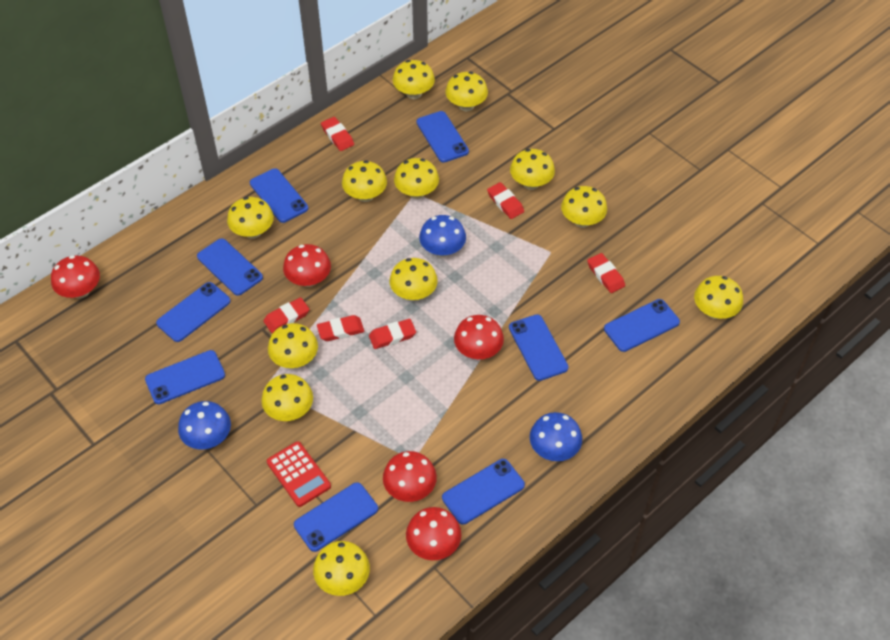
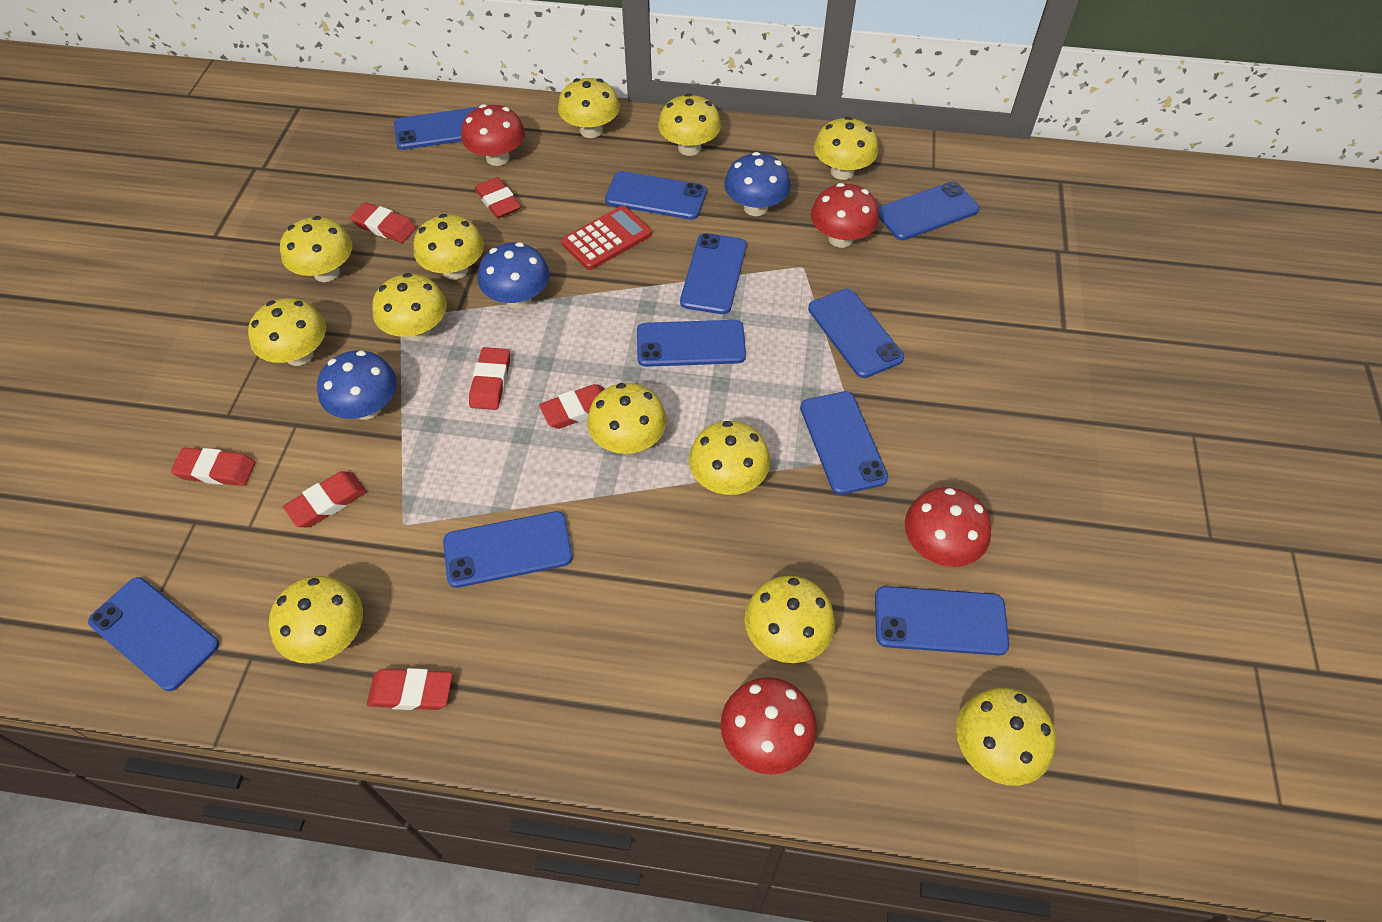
blue phone: 9 -> 10
red eraser: 6 -> 7
red mushroom: 5 -> 4

